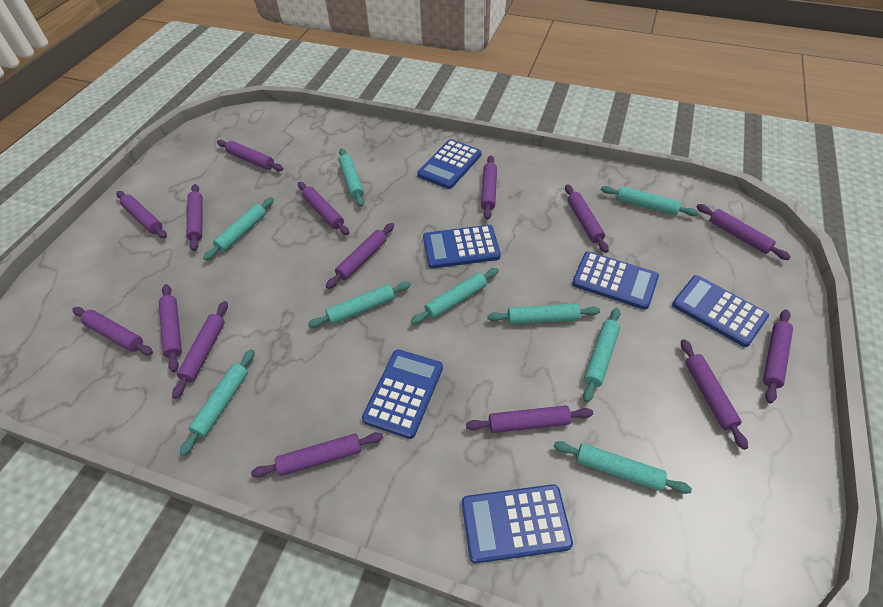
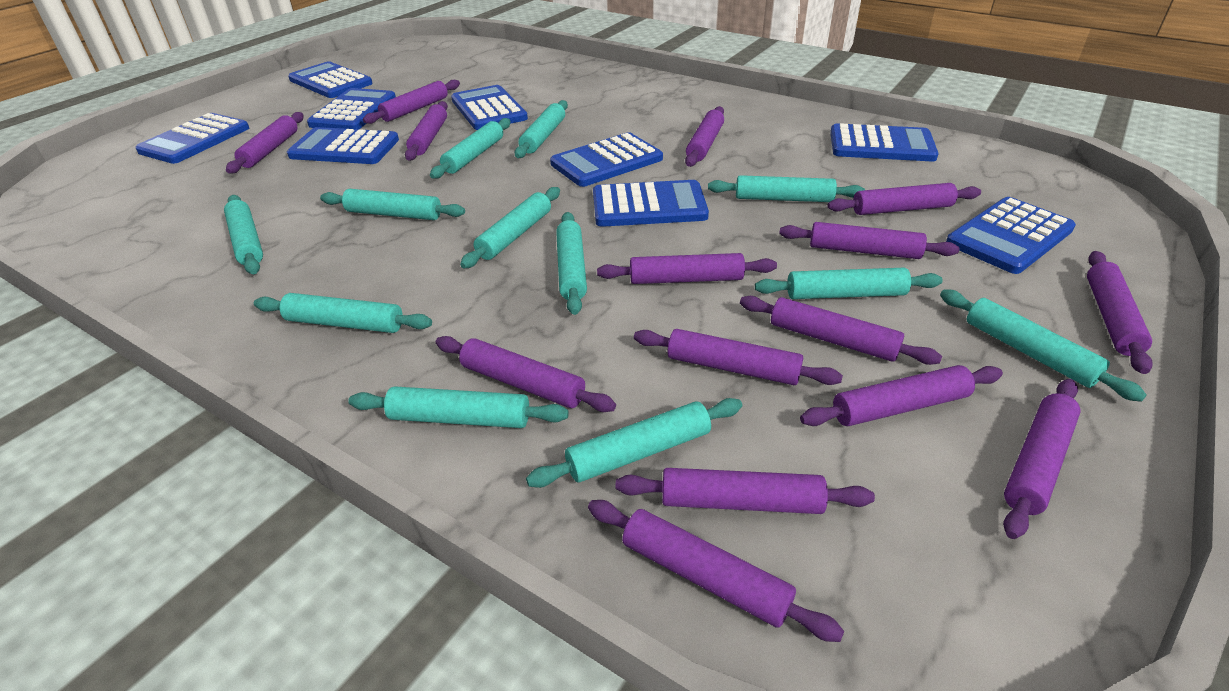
blue calculator: 6 -> 9
turquoise rolling pin: 9 -> 12

